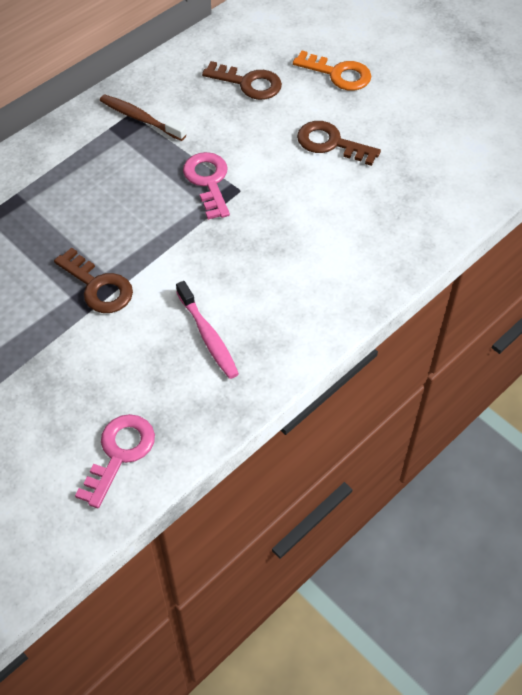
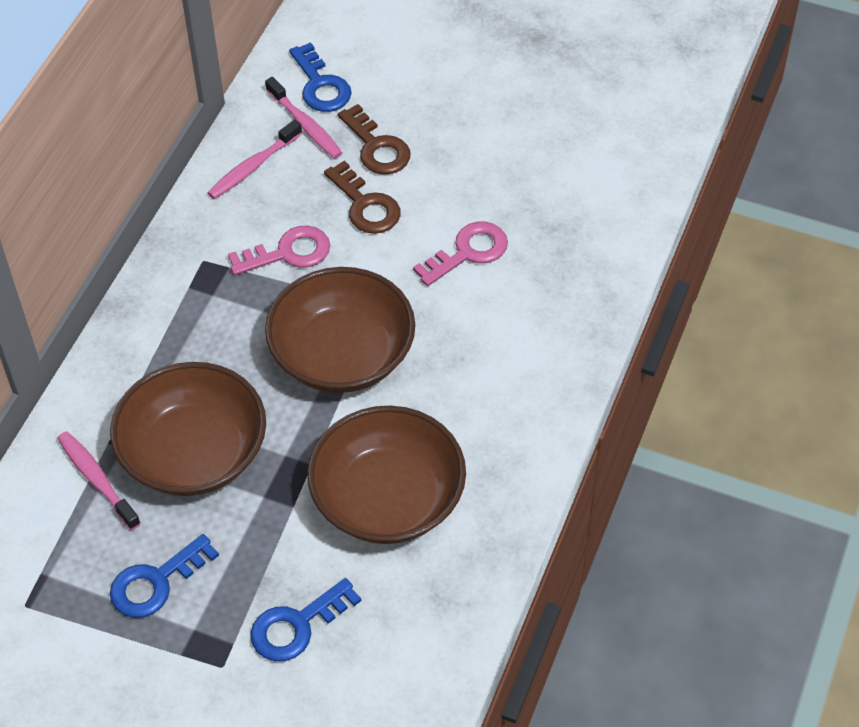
blue key: 0 -> 3
brown bowl: 0 -> 3
brown key: 3 -> 2
brown toothbrush: 1 -> 0
orange key: 1 -> 0
pink toothbrush: 1 -> 3

